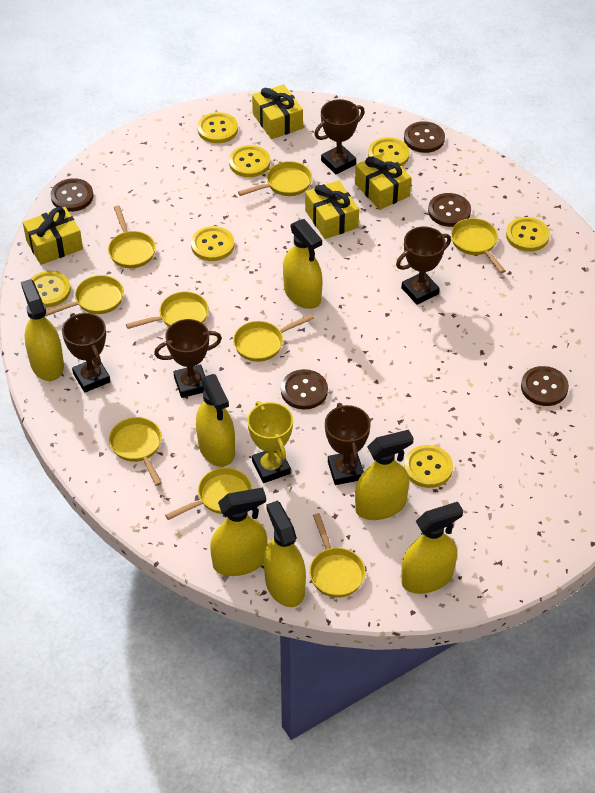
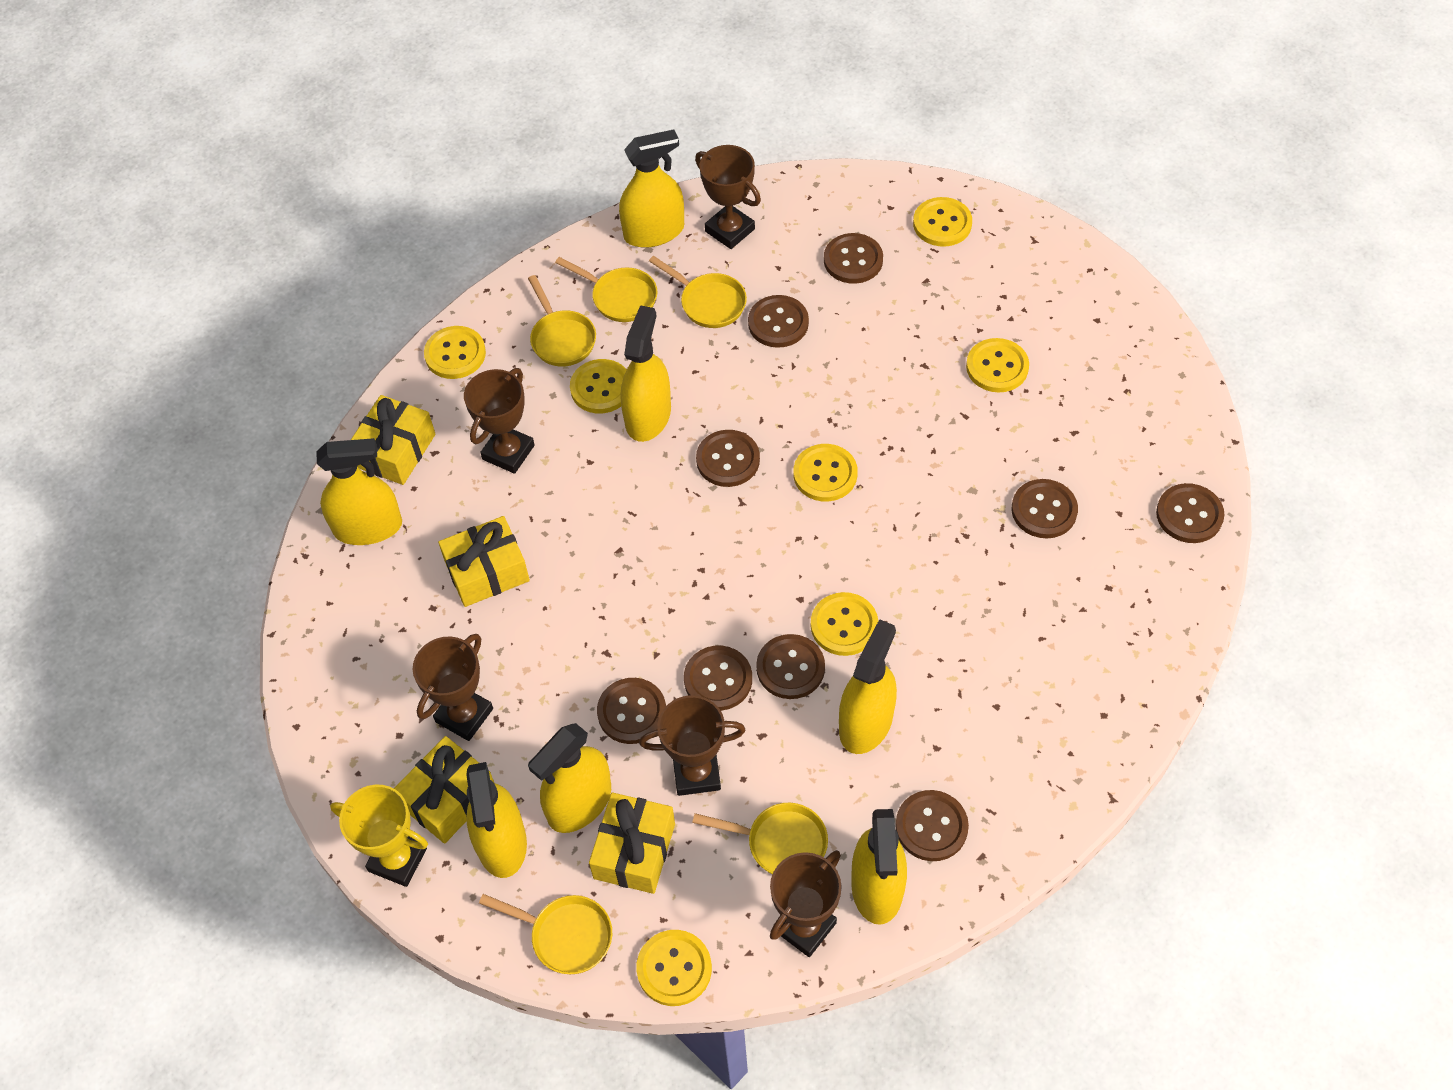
brown button: 5 -> 9
yellow pan: 9 -> 5

